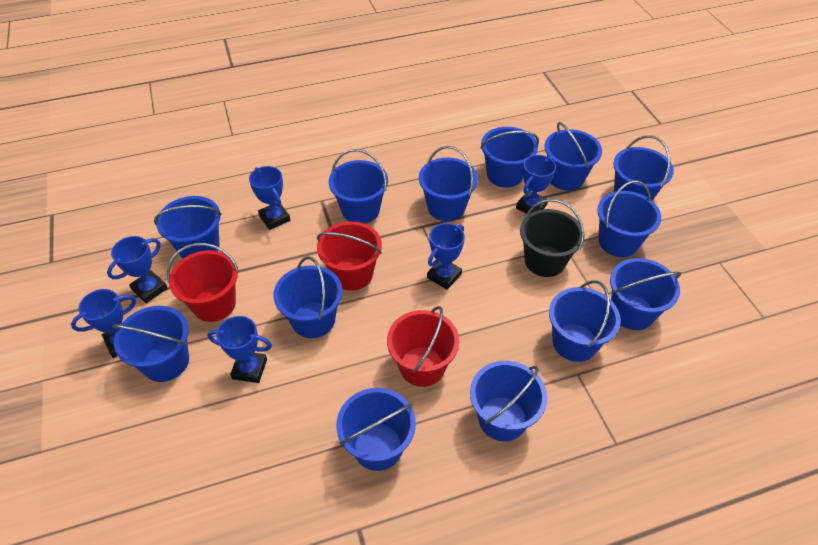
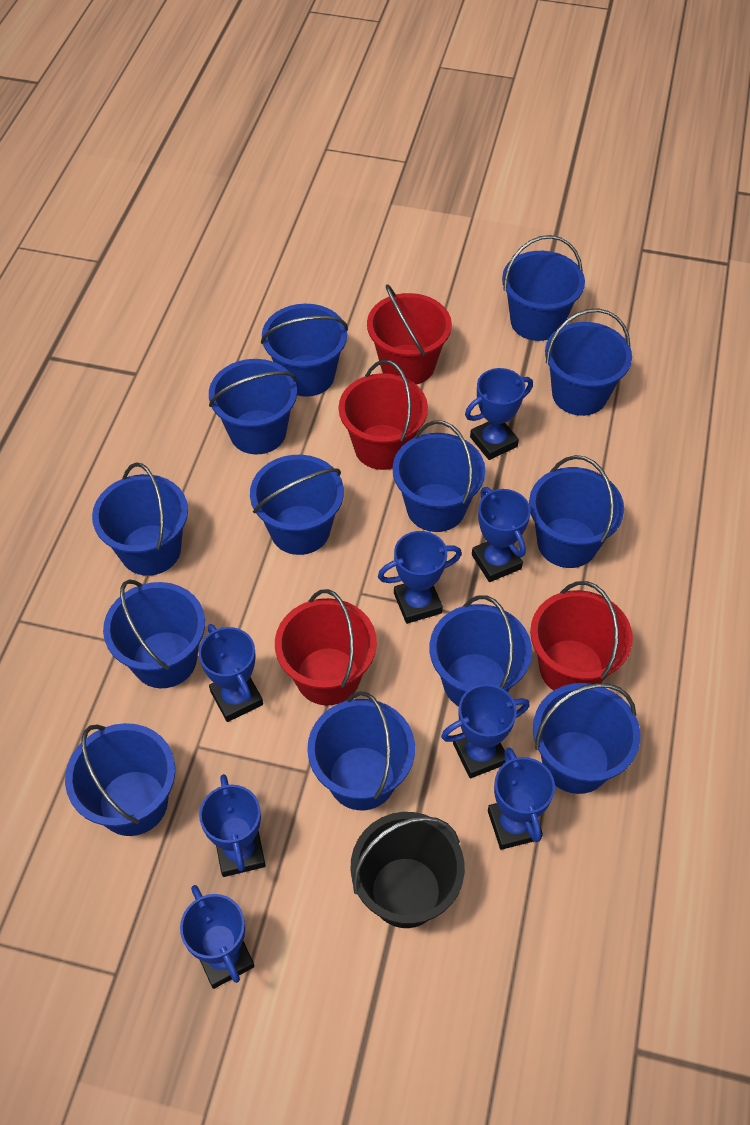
blue trophy: 6 -> 8
red bucket: 3 -> 4

